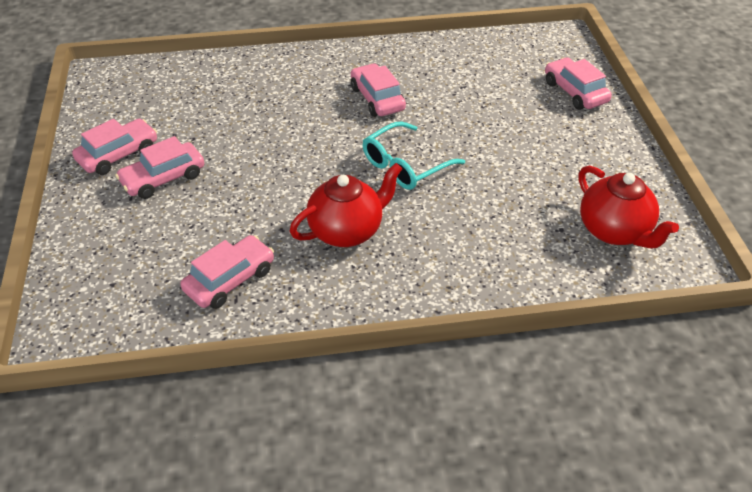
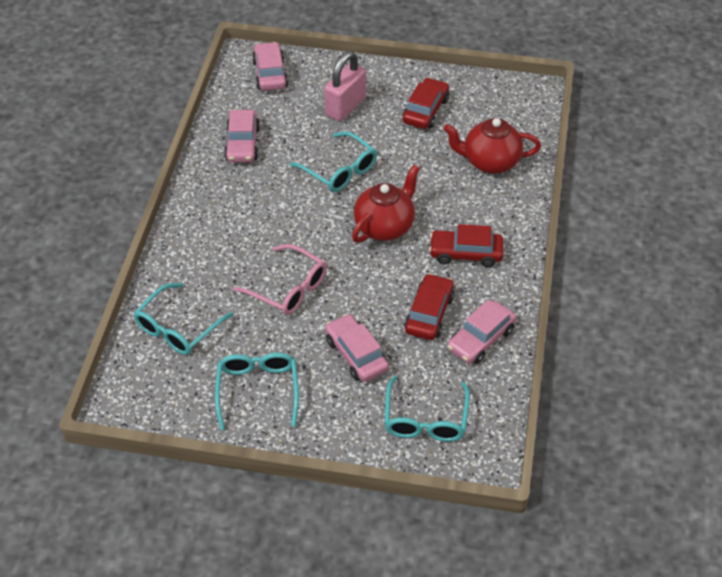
pink car: 5 -> 4
pink glasses: 0 -> 1
pink padlock: 0 -> 1
red car: 0 -> 3
turquoise glasses: 1 -> 4

